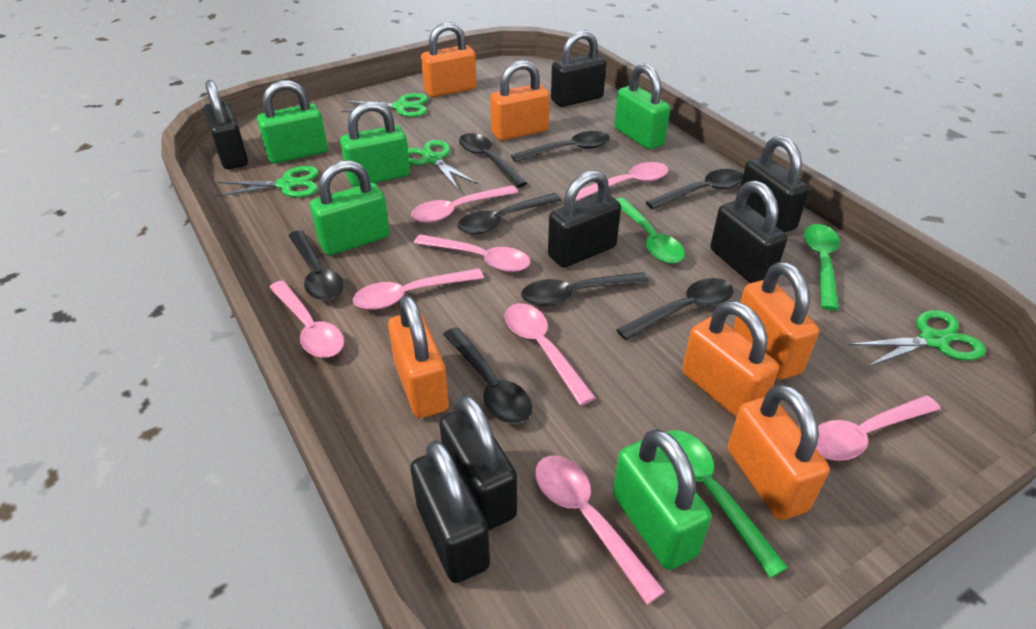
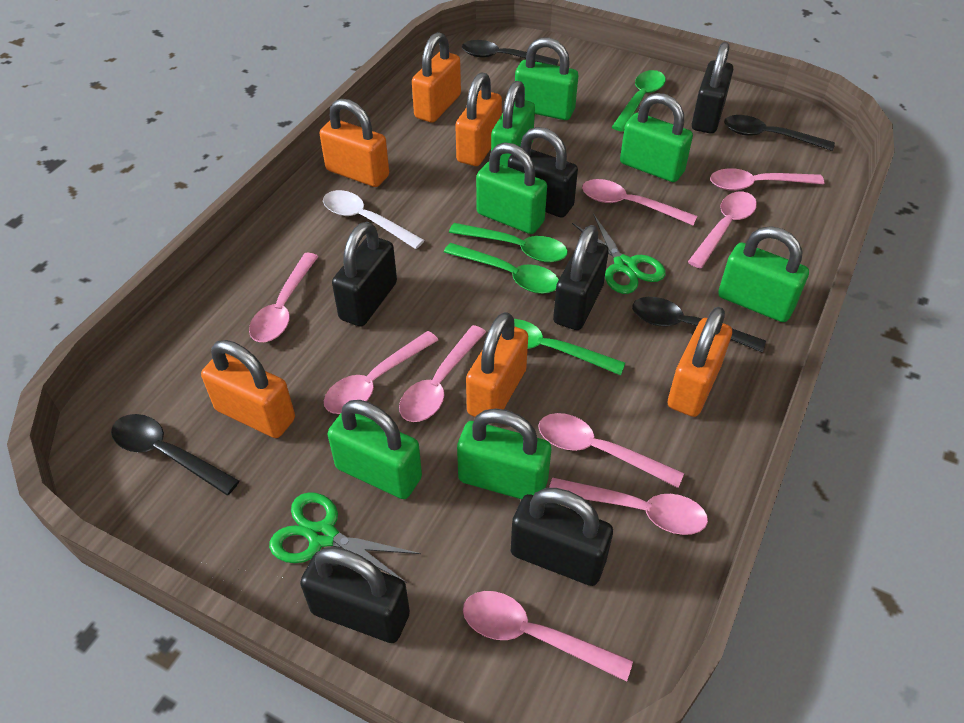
black padlock: 7 -> 6
black spoon: 8 -> 4
green padlock: 5 -> 7
green scissors: 4 -> 2
green spoon: 3 -> 4
pink spoon: 8 -> 9
white spoon: 0 -> 1

